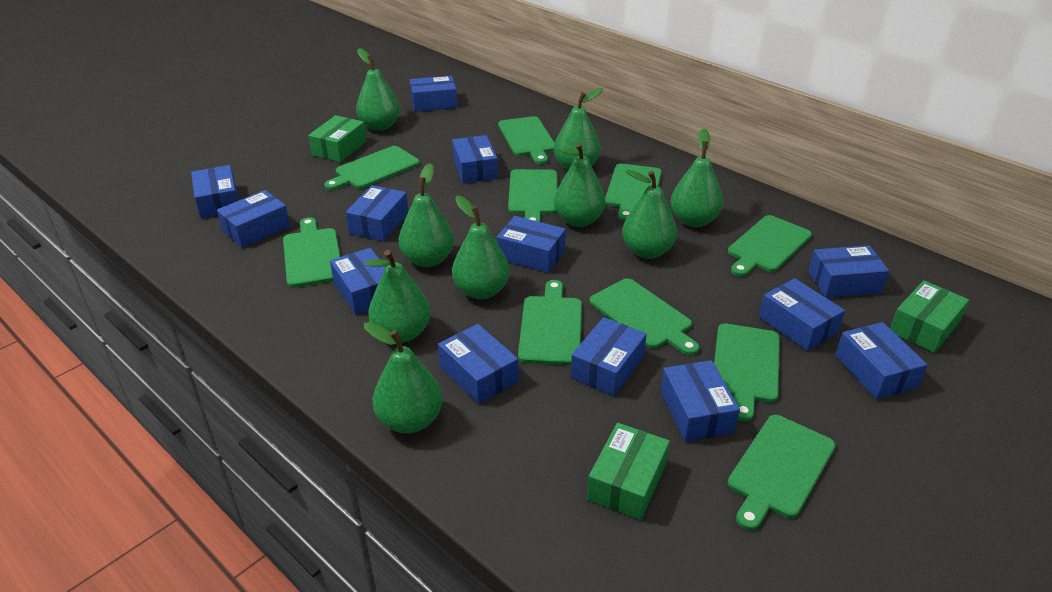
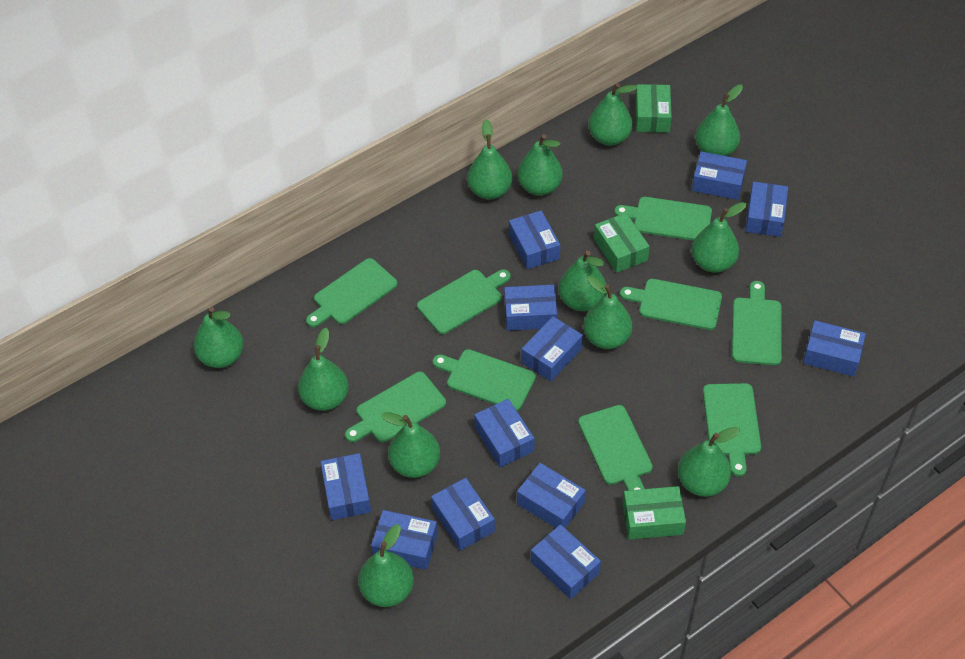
blue box: 13 -> 12
green cutting board: 10 -> 9
green pear: 9 -> 12

